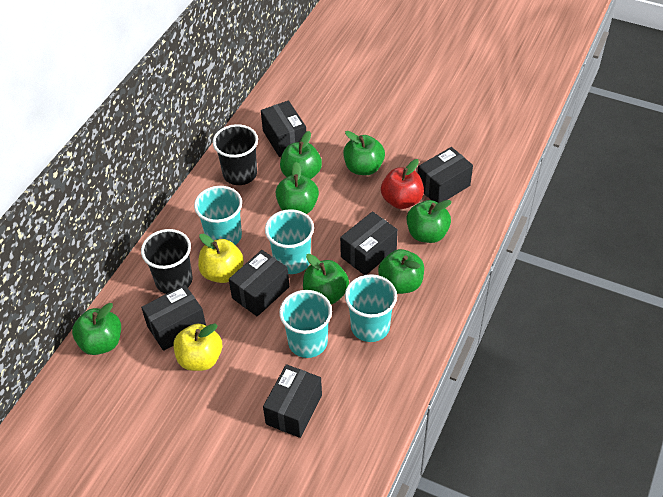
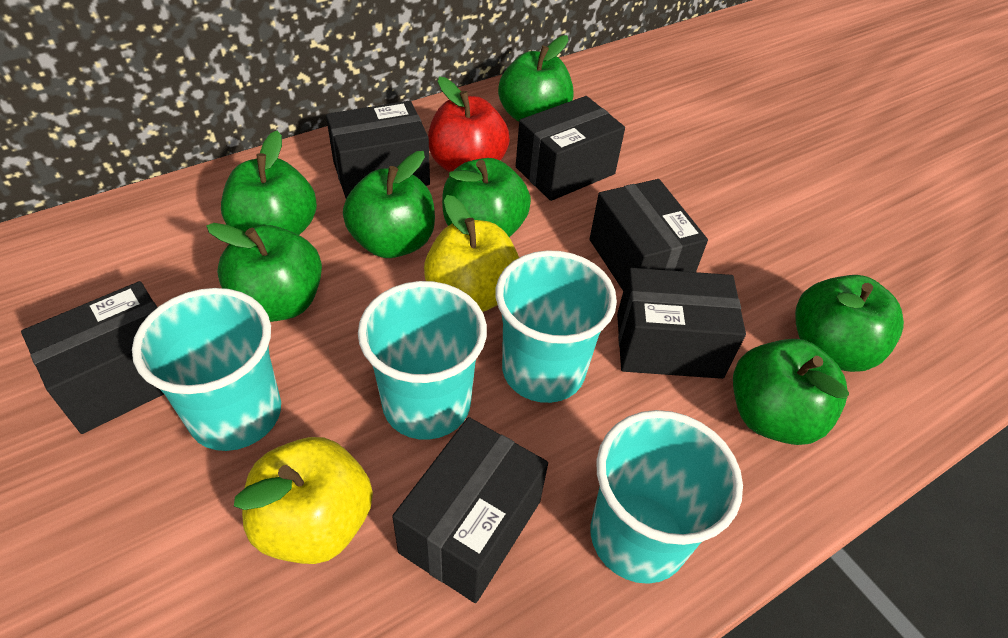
black cup: 2 -> 0

